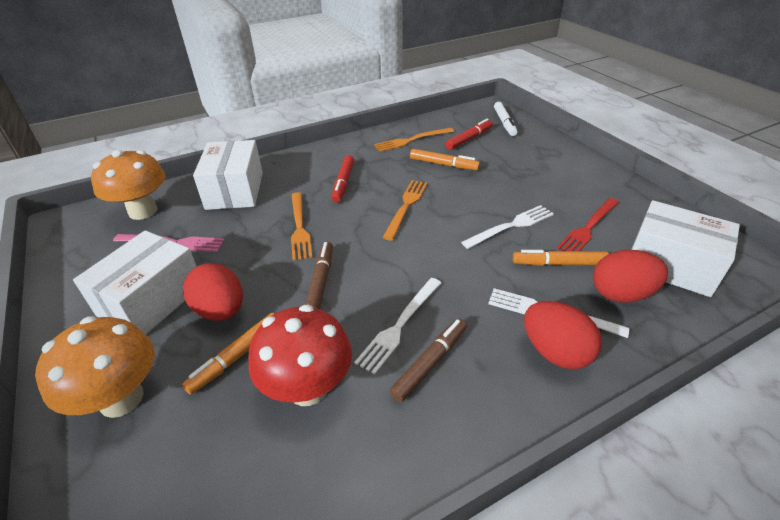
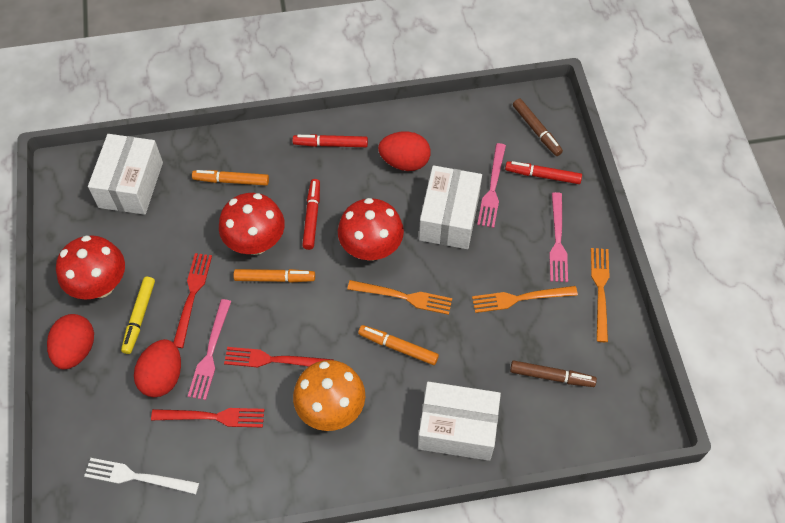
orange mushroom: 2 -> 1
pink fork: 1 -> 3
red fork: 1 -> 3
red marker: 2 -> 3
red mushroom: 1 -> 3
white fork: 3 -> 1
white marker: 1 -> 0
yellow marker: 0 -> 1

